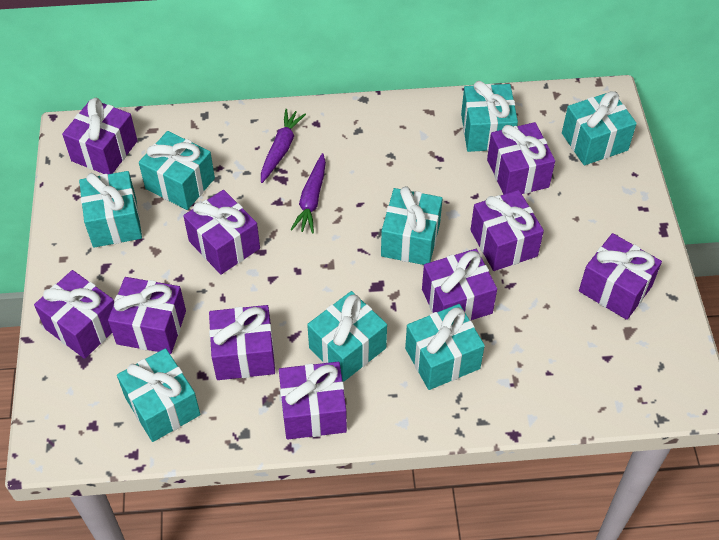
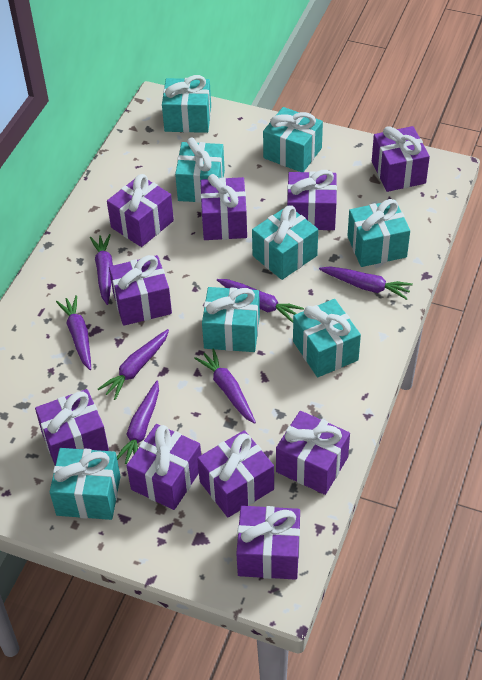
purple carrot: 2 -> 7

